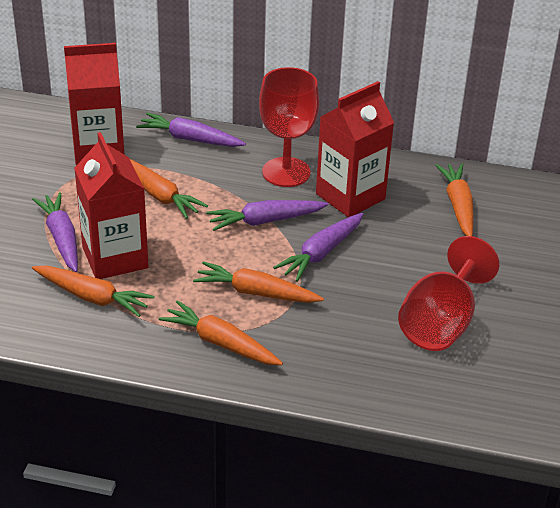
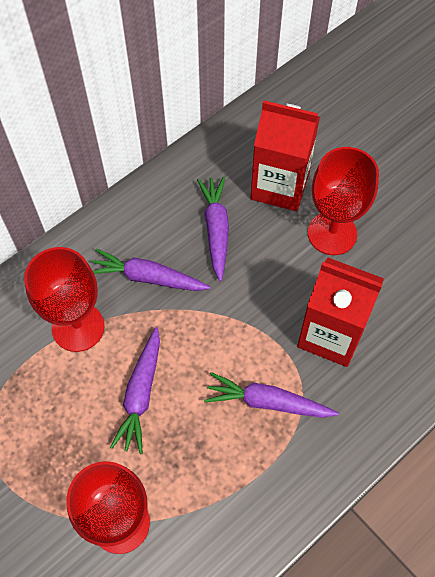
orange carrot: 5 -> 0
red carton: 3 -> 2
red goblet: 2 -> 3

